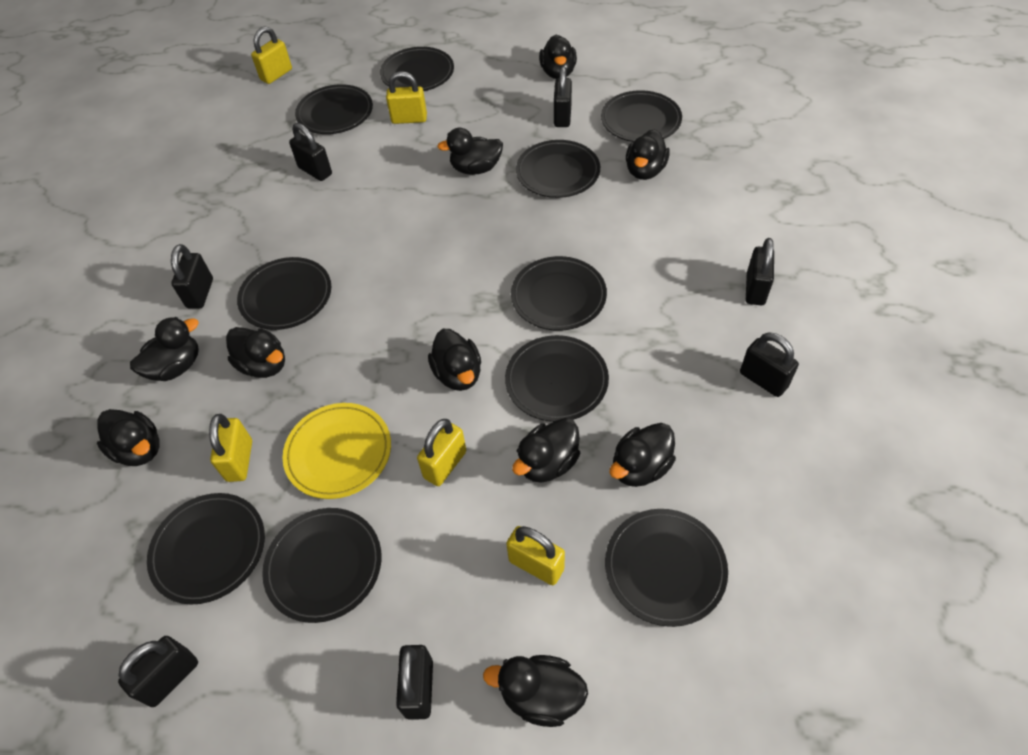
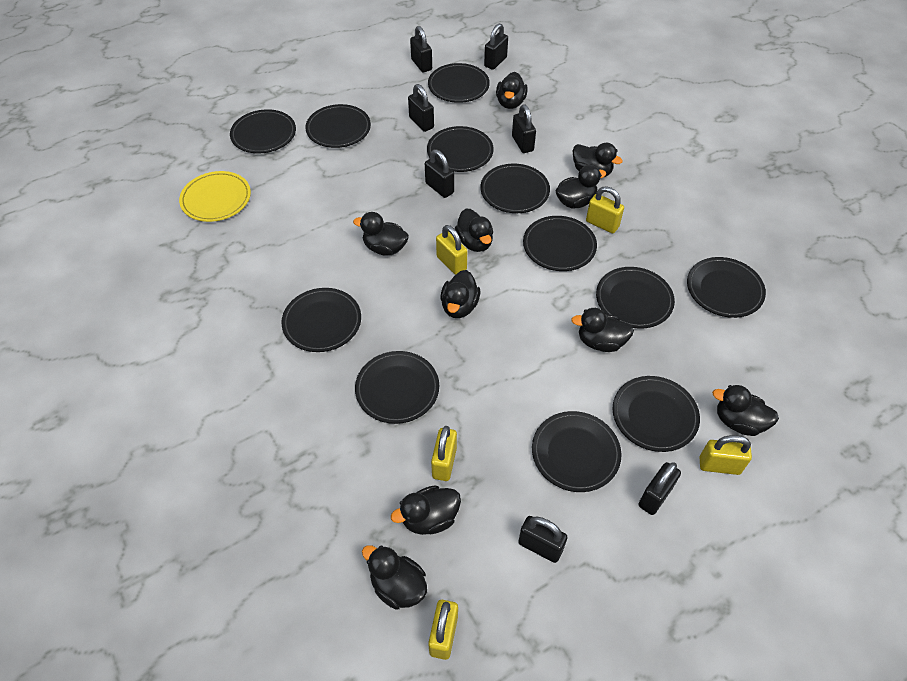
black plate: 10 -> 12

